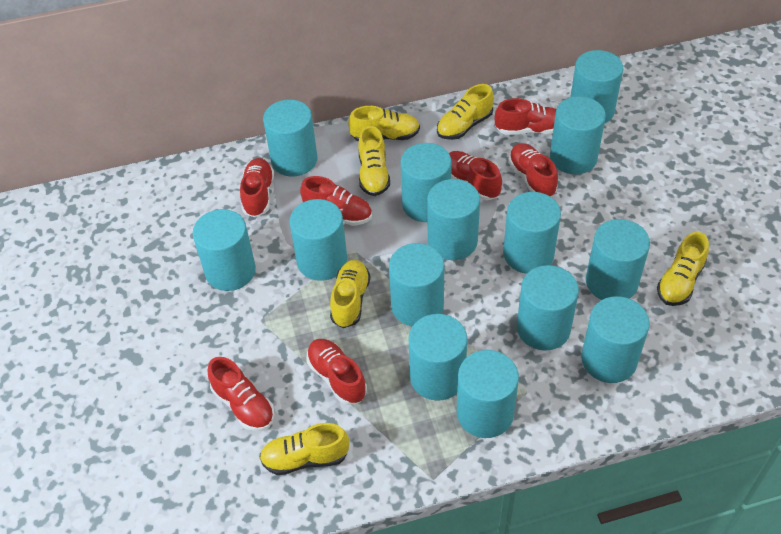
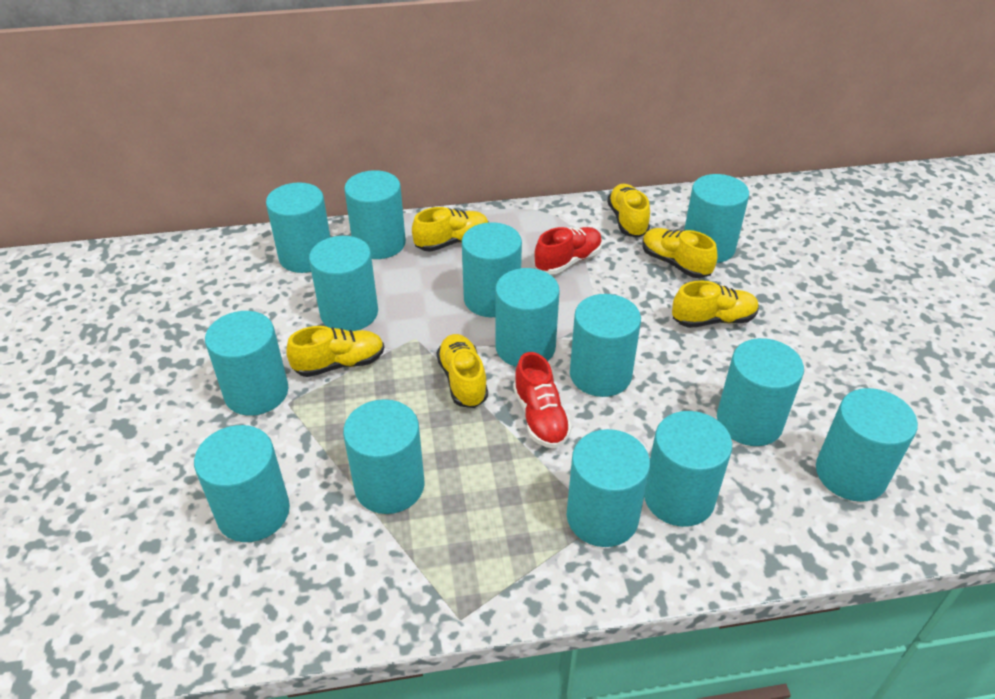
red shoe: 7 -> 2

